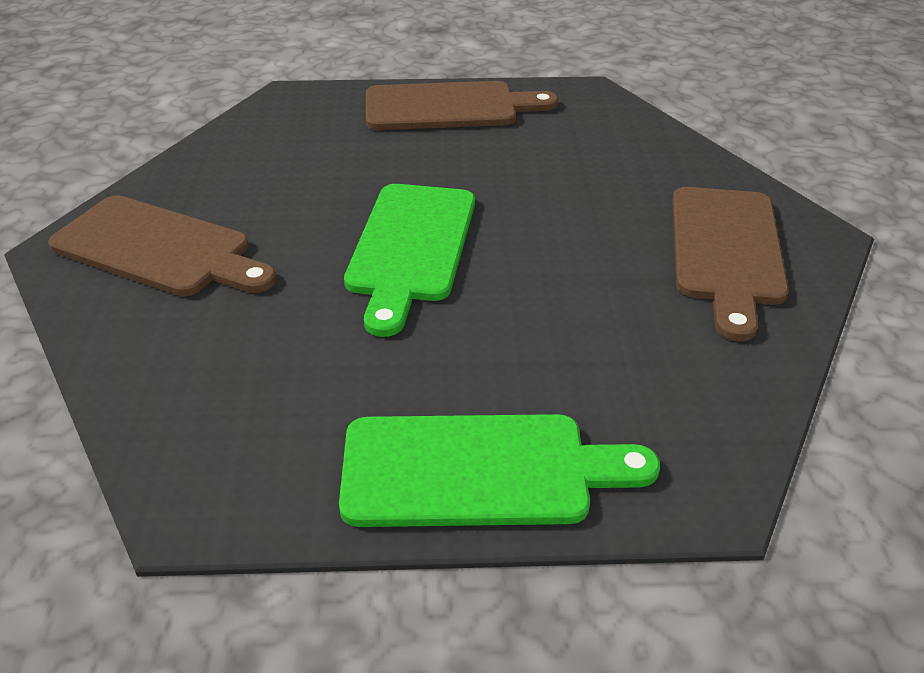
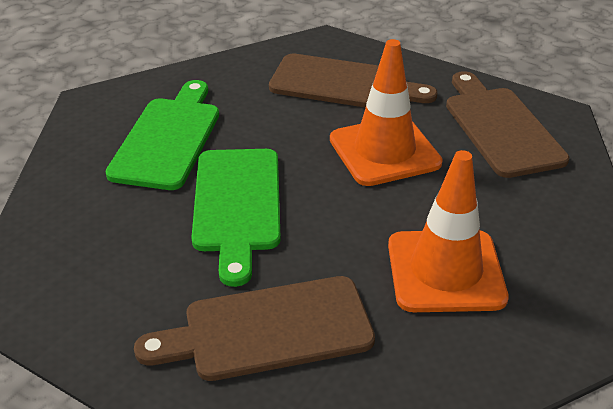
orange traffic cone: 0 -> 2

